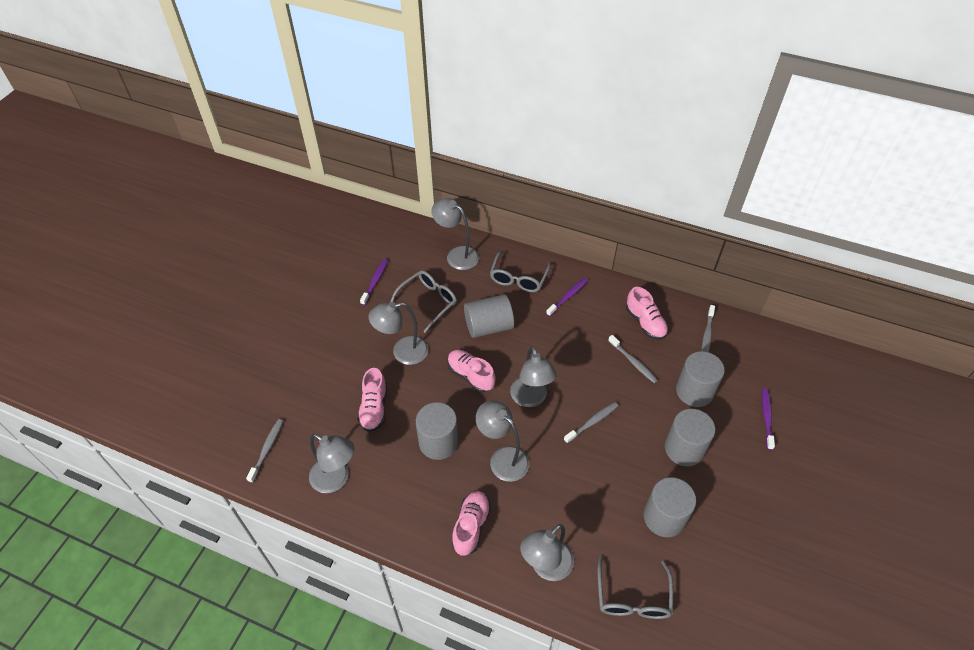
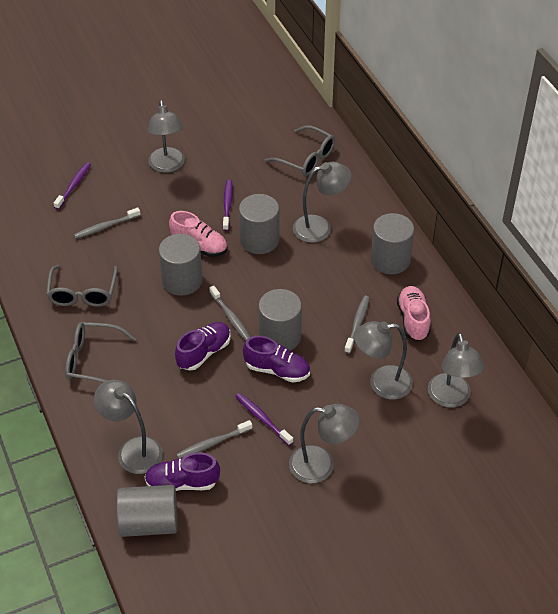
pink shoe: 4 -> 2
purple shoe: 0 -> 3

